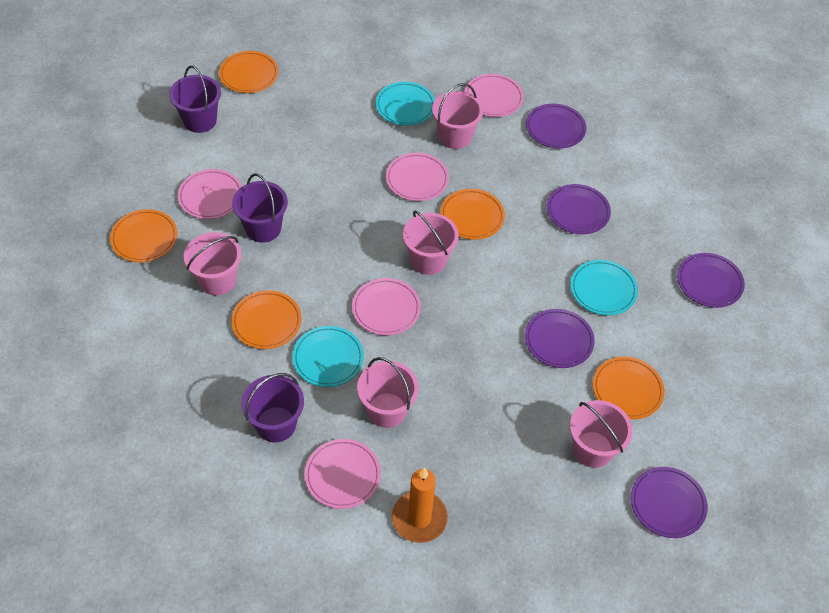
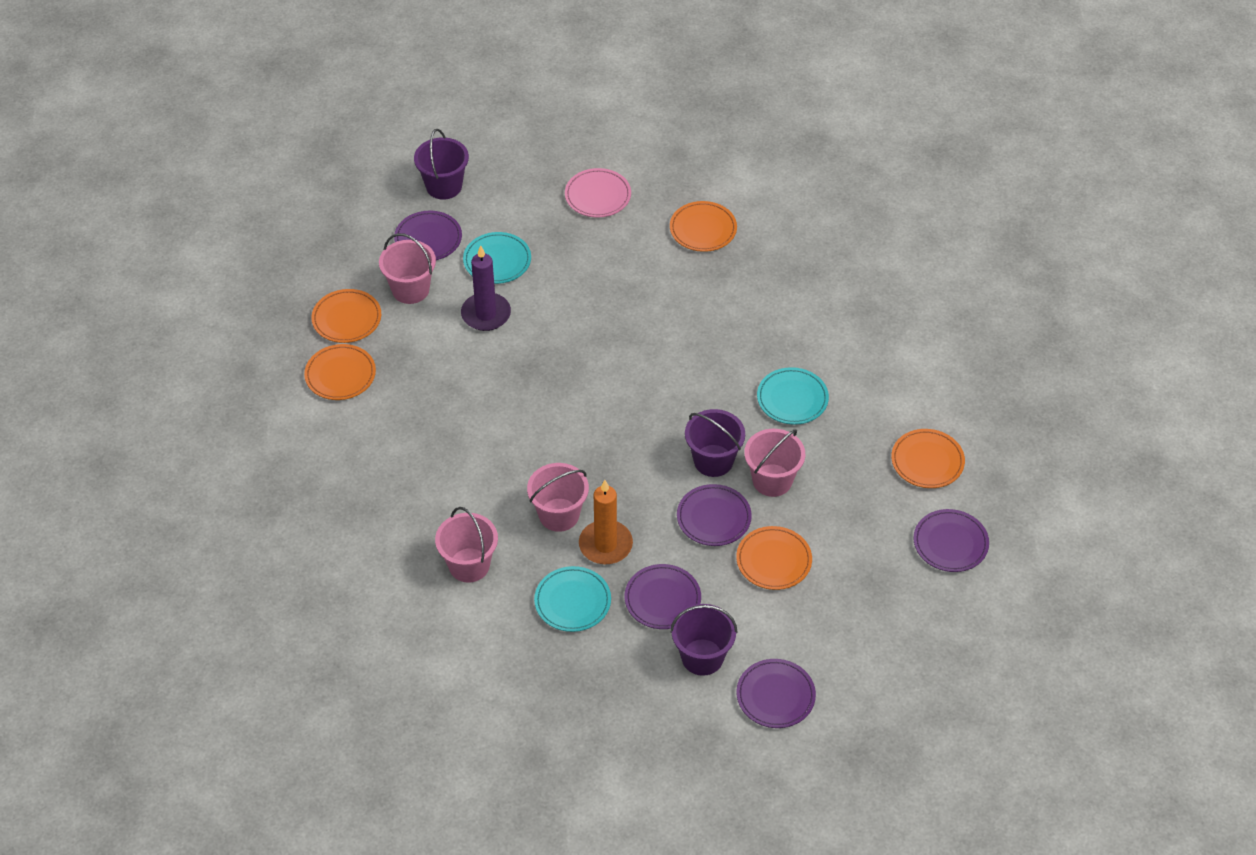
pink bucket: 5 -> 4
pink plate: 5 -> 1
purple candle: 0 -> 1

